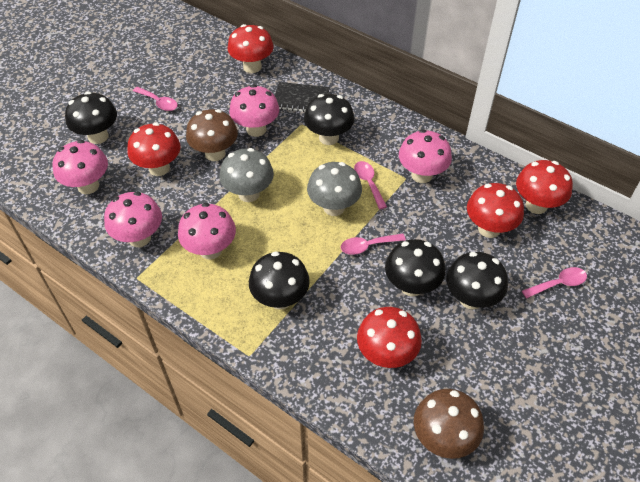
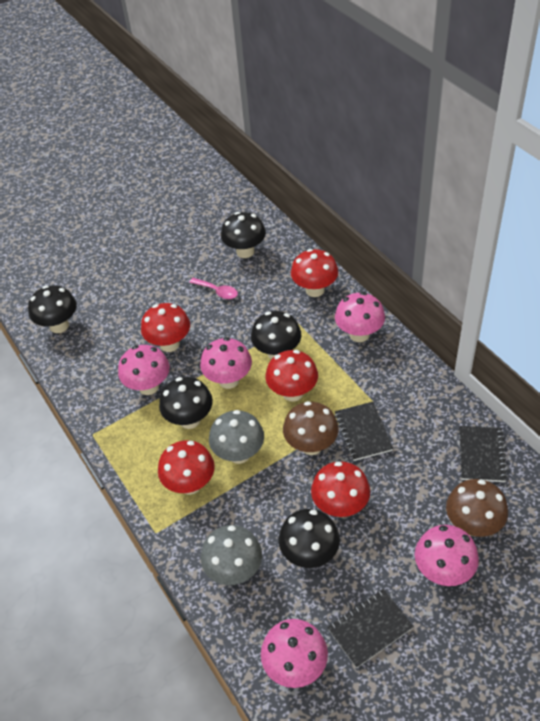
black notebook: 1 -> 3
pink spoon: 4 -> 1

